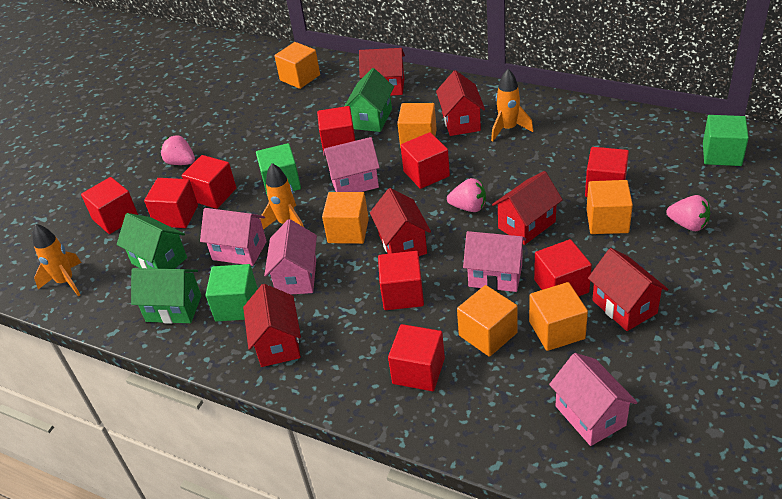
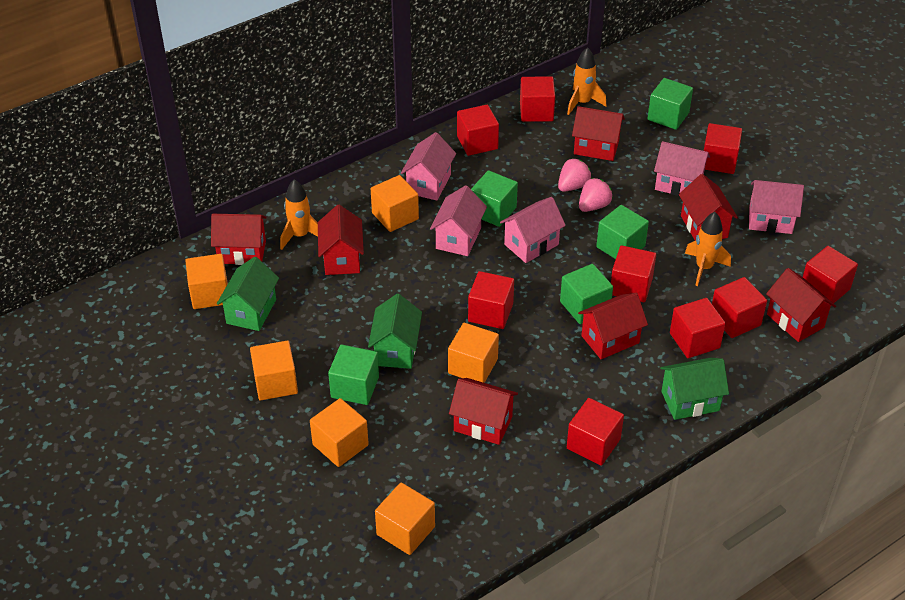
green cube: 3 -> 5
pink strawberry: 3 -> 2
red house: 6 -> 7

